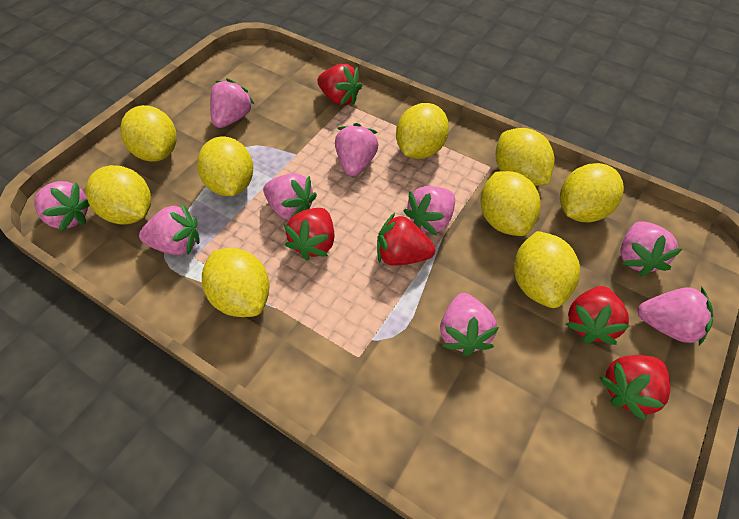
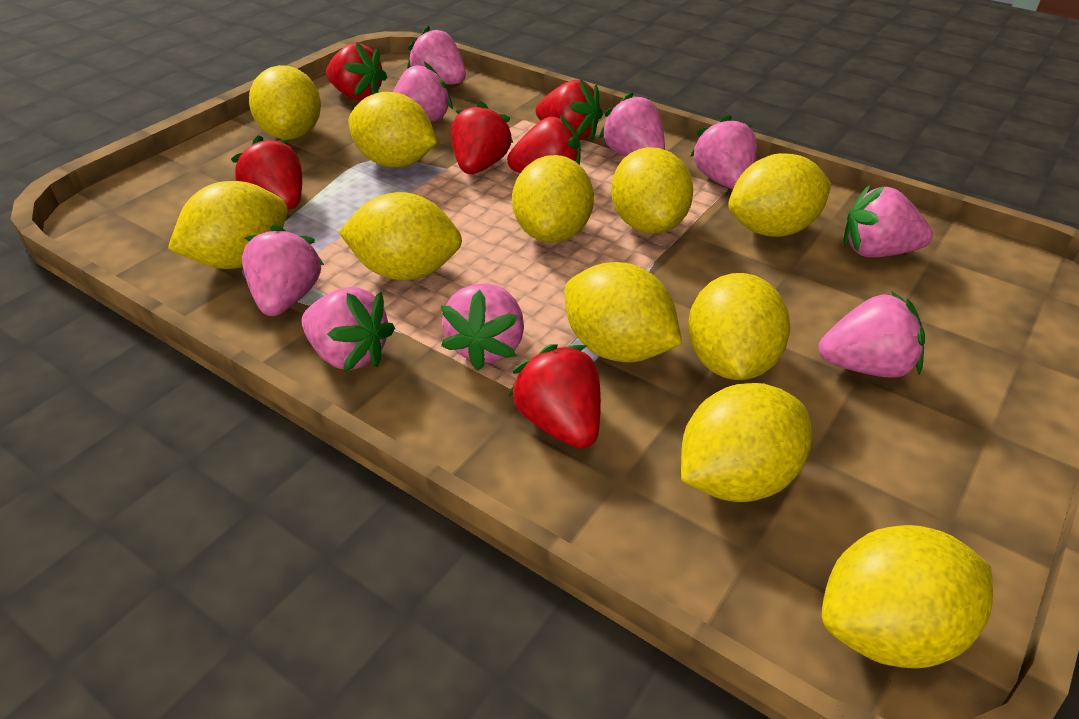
red strawberry: 5 -> 6
yellow lemon: 9 -> 11

